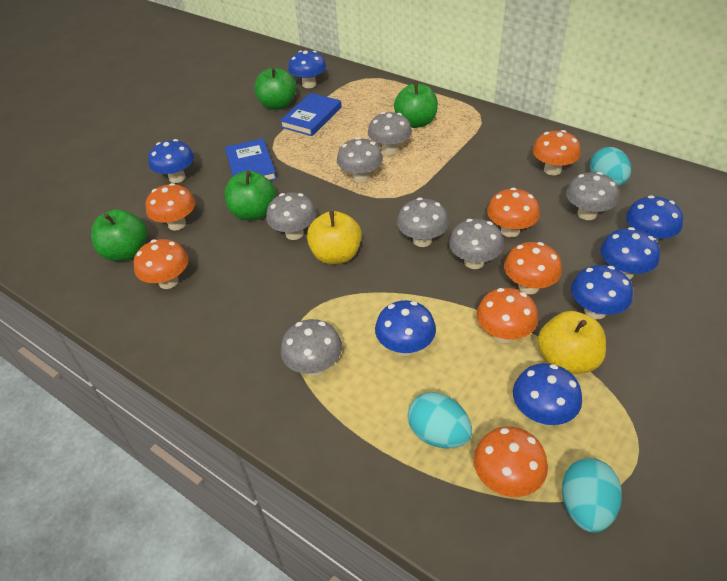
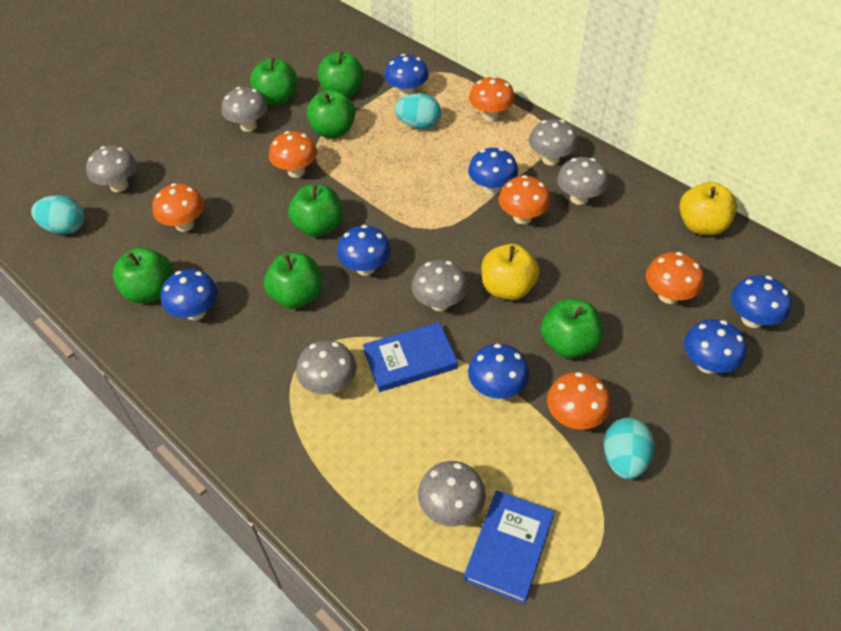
green apple: 4 -> 7
orange mushroom: 7 -> 6

